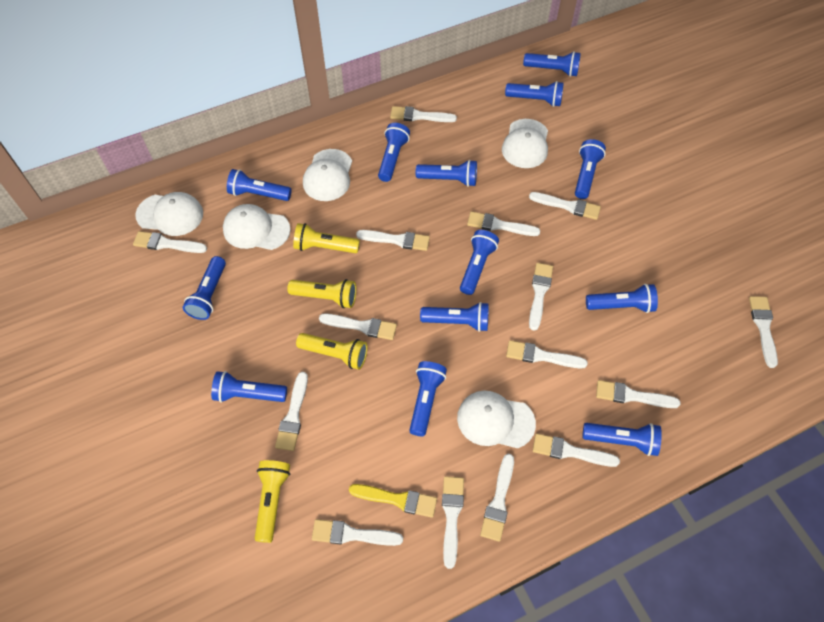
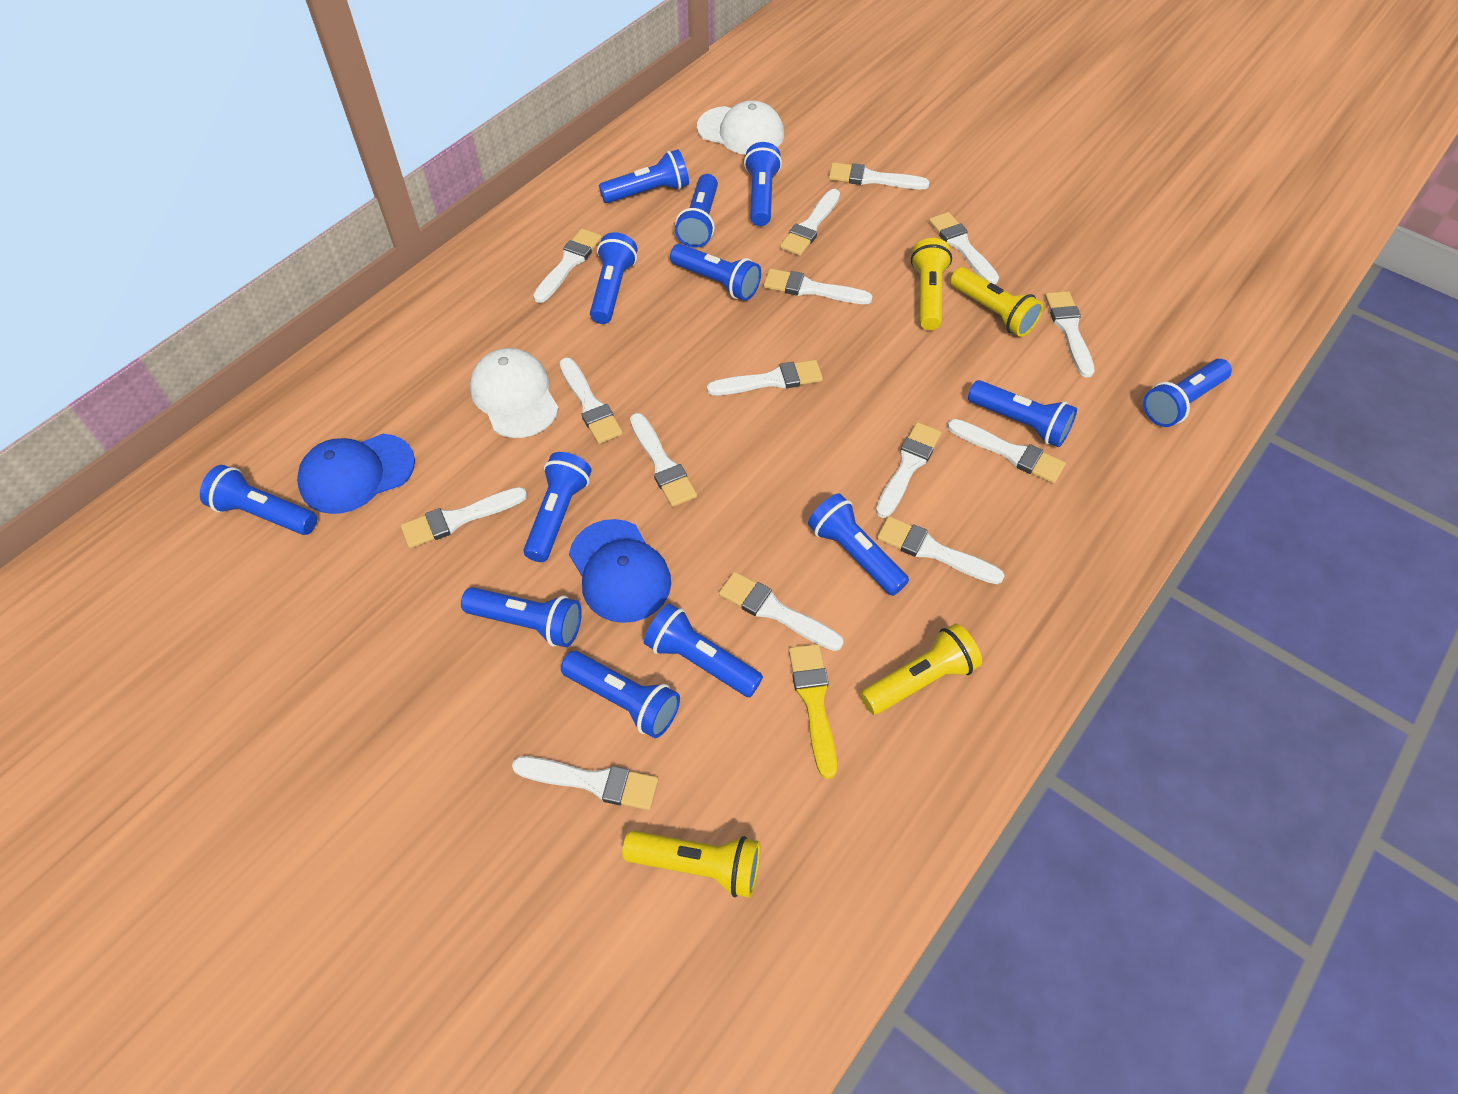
blue cap: 0 -> 2
white cap: 5 -> 2

